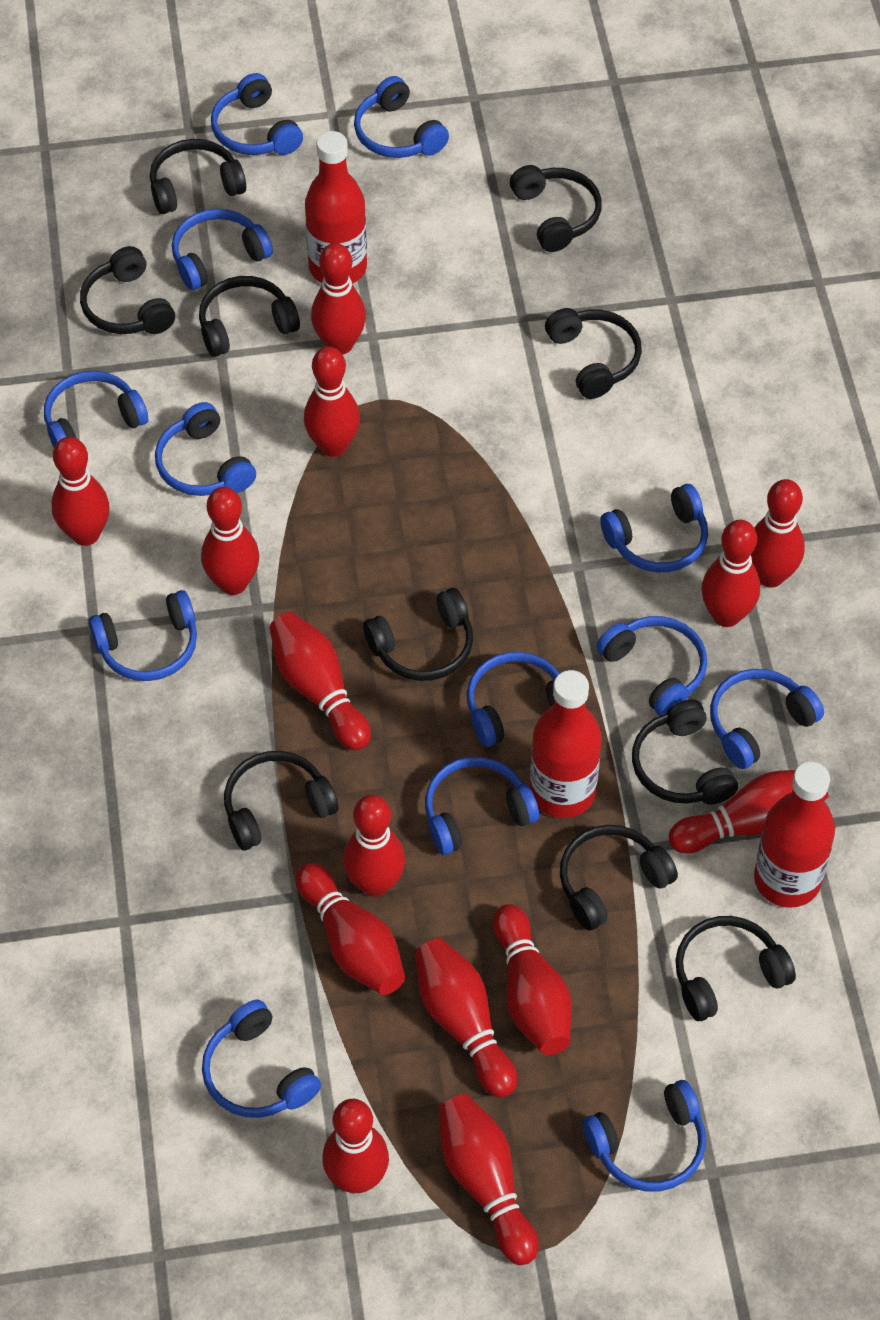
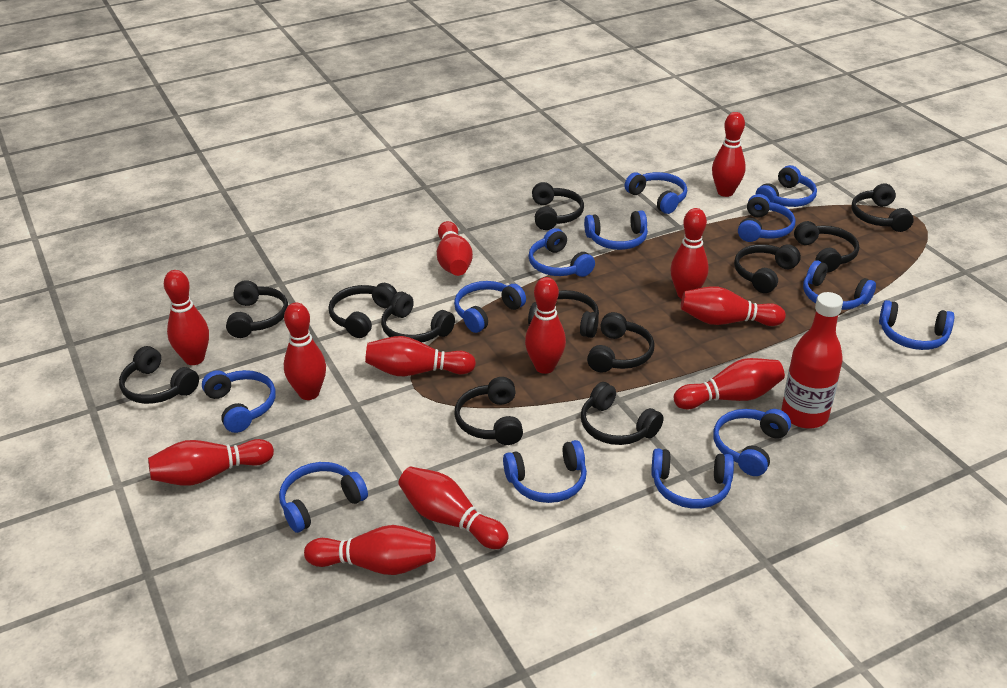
black headphones: 10 -> 12
red bottle: 3 -> 1
red bowling pin: 14 -> 12

